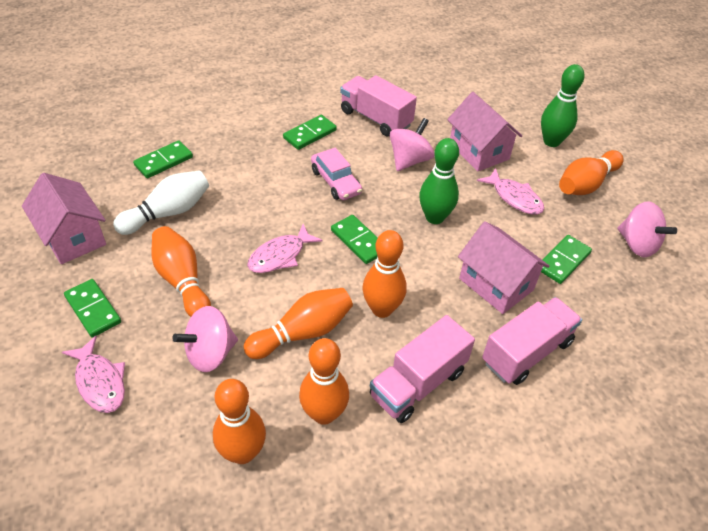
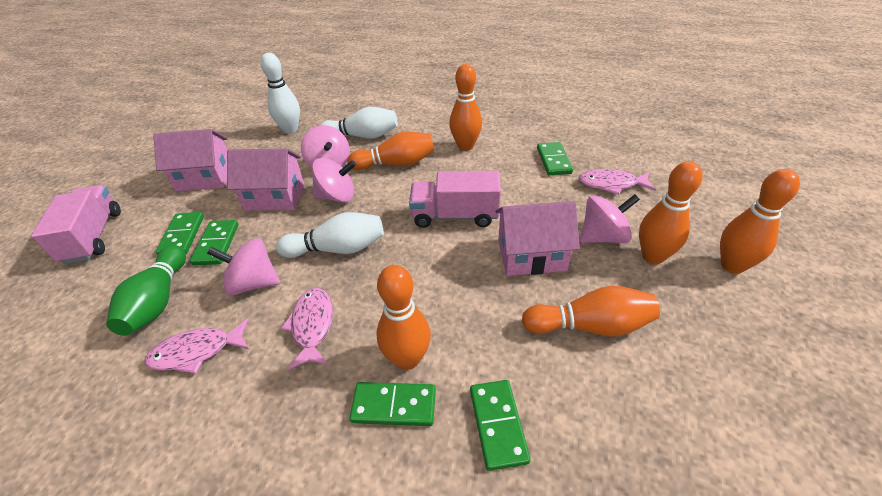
green bowling pin: 2 -> 1
pink car: 1 -> 0
pink spinning top: 3 -> 4
pink truck: 3 -> 2
white bowling pin: 1 -> 3

